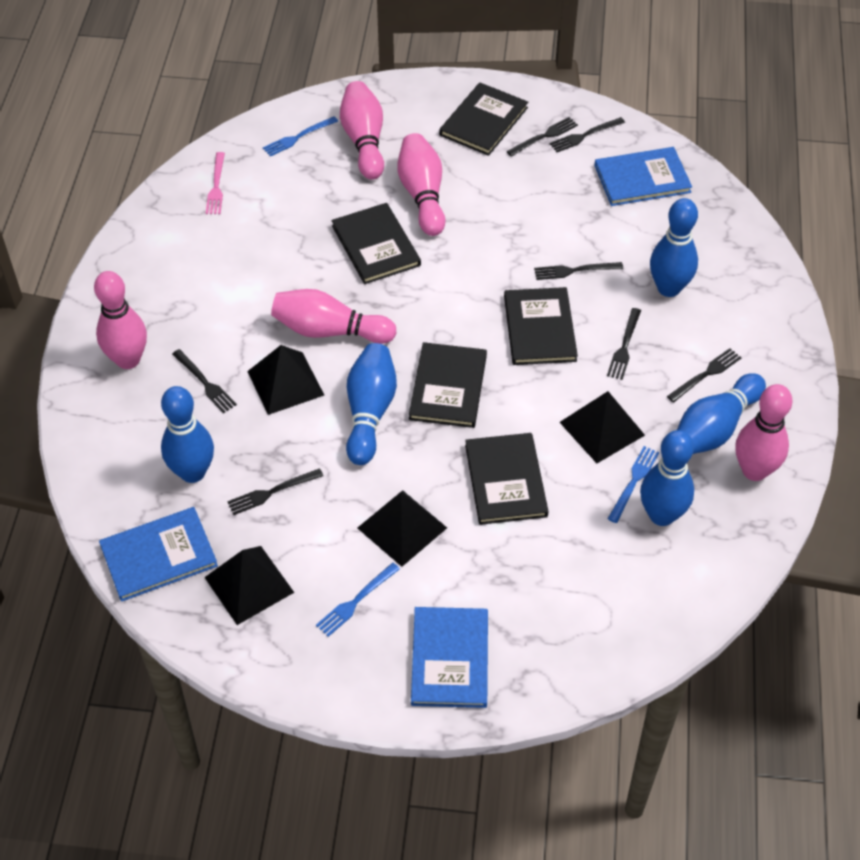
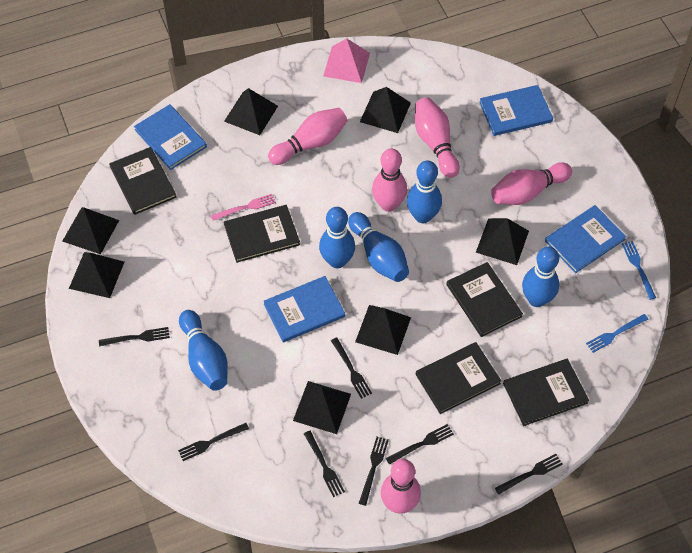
black pyramid: 4 -> 7
blue book: 3 -> 4
blue fork: 3 -> 2
pink pyramid: 0 -> 1

